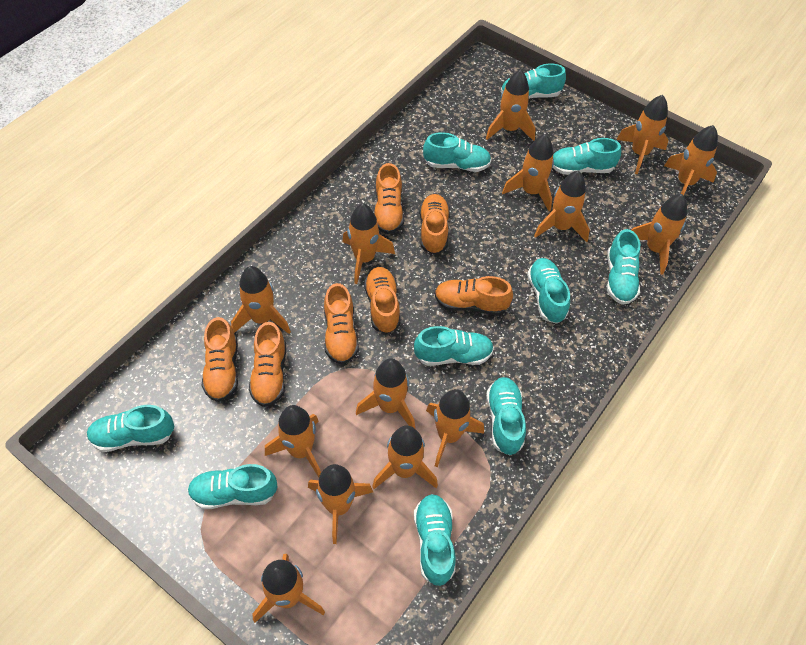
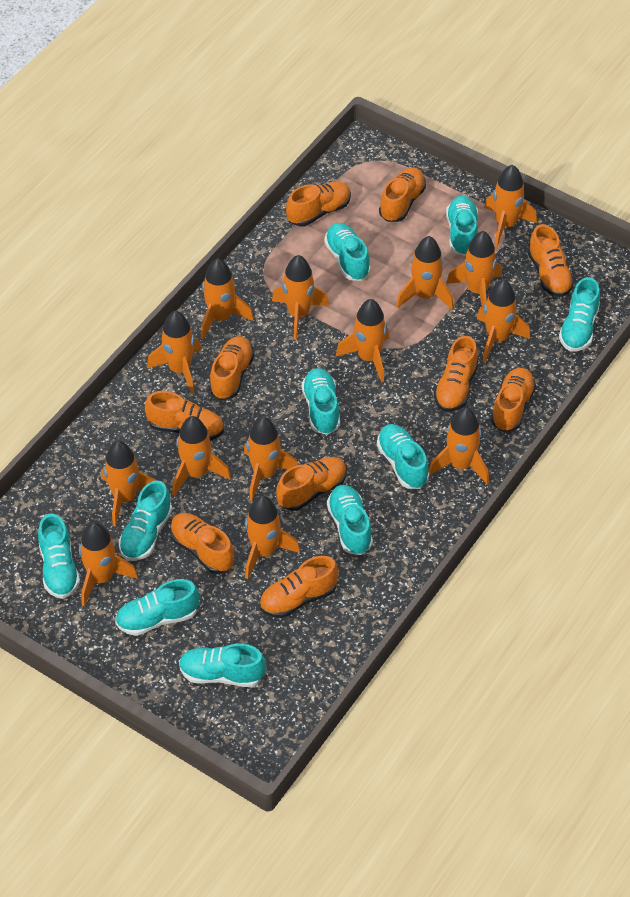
orange shoe: 7 -> 10

